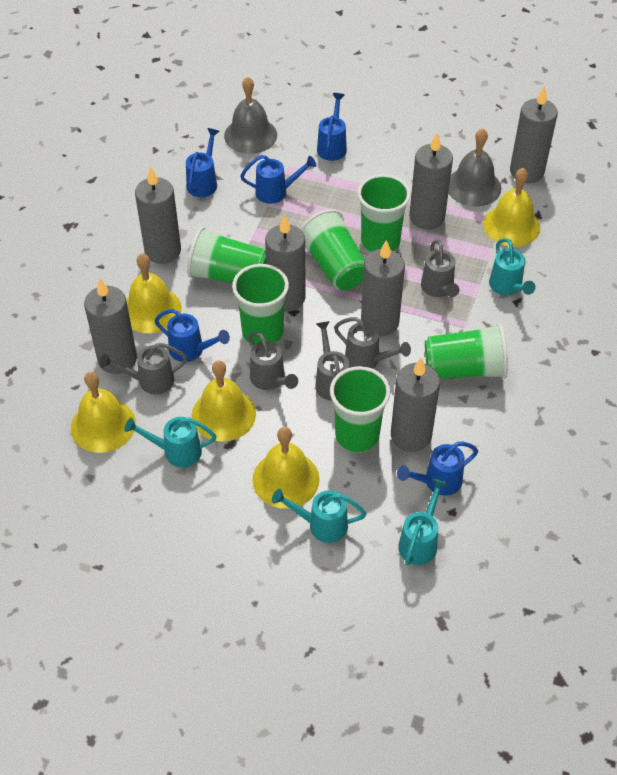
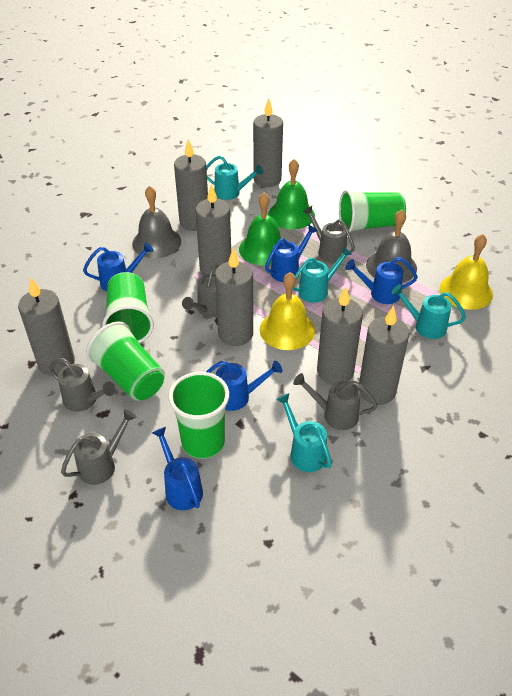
green bell: 0 -> 2
green cup: 6 -> 4
yellow bell: 5 -> 2

